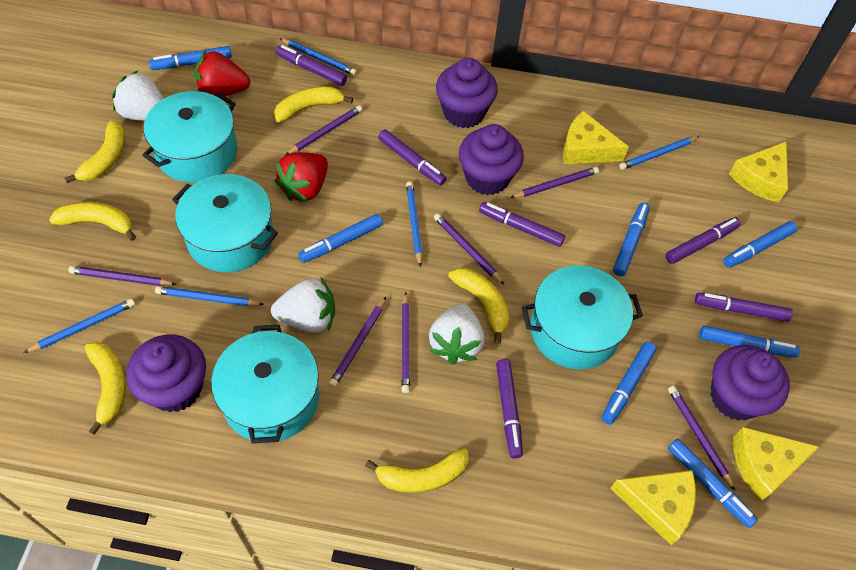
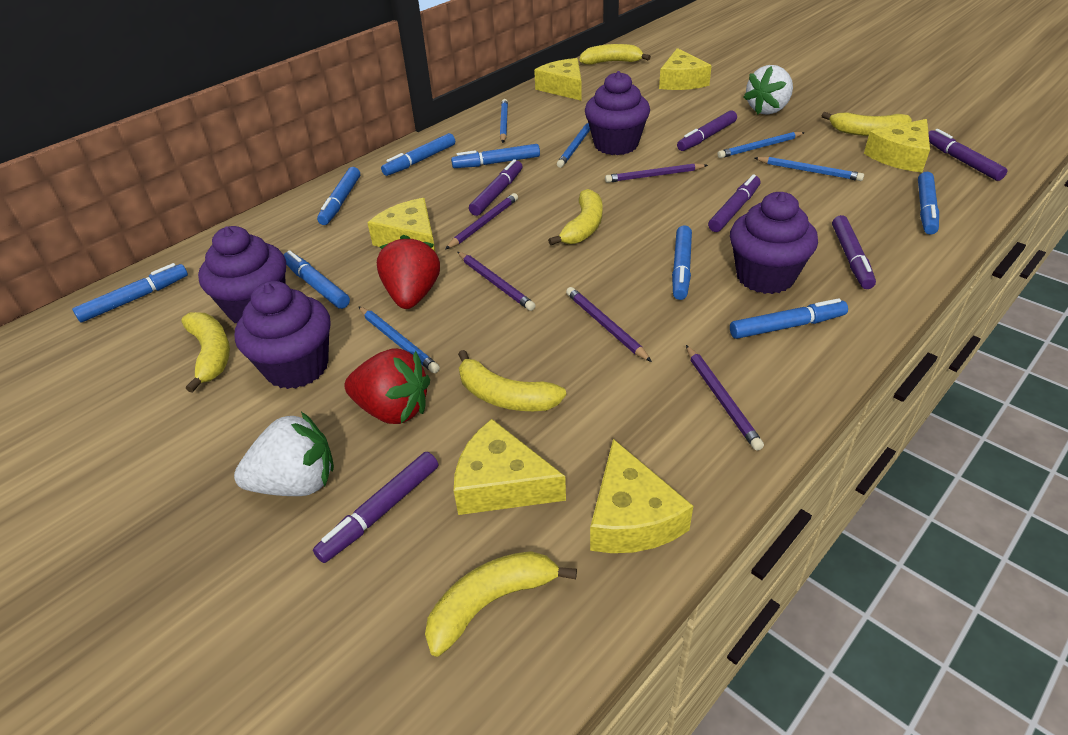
blue marker: 7 -> 8
purple pencil: 7 -> 5
turquoise pot: 4 -> 0
white strawberry: 3 -> 2
yellow cheese: 4 -> 6

